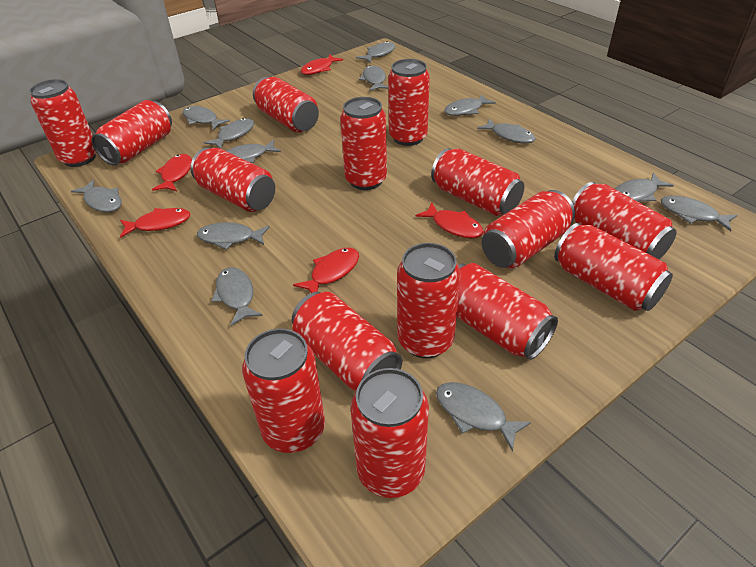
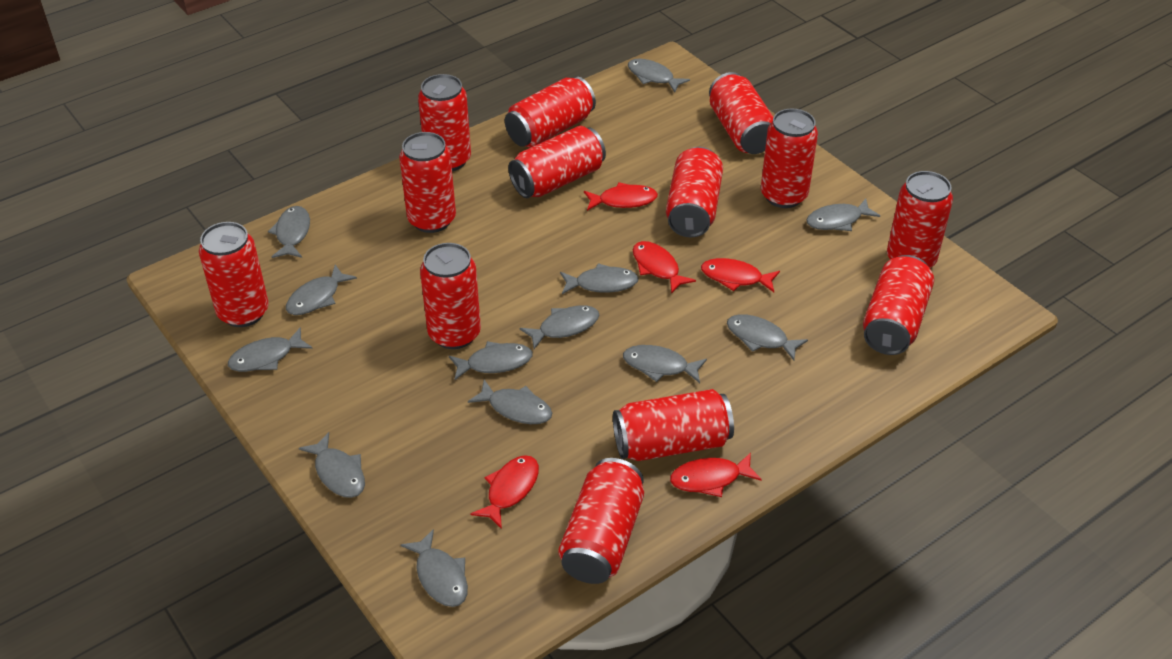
red can: 15 -> 13

